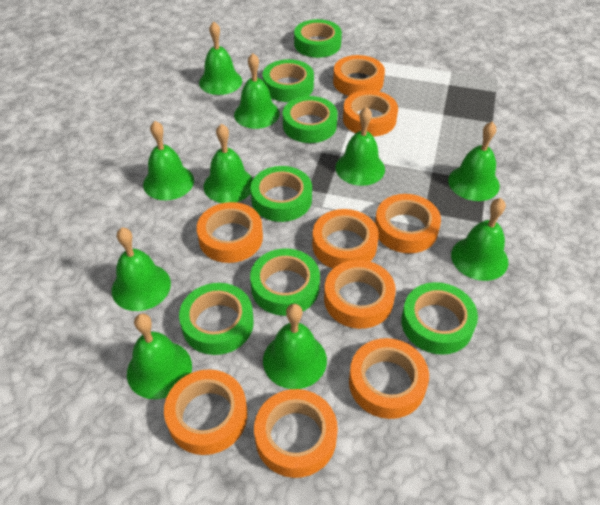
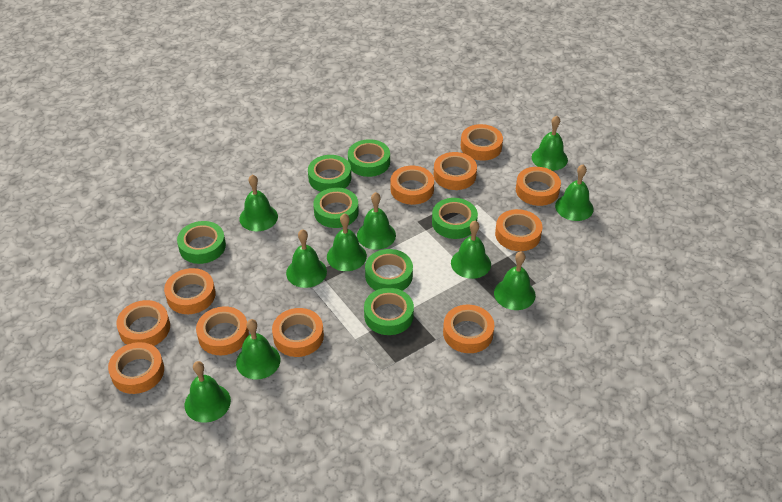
orange tape: 9 -> 11

